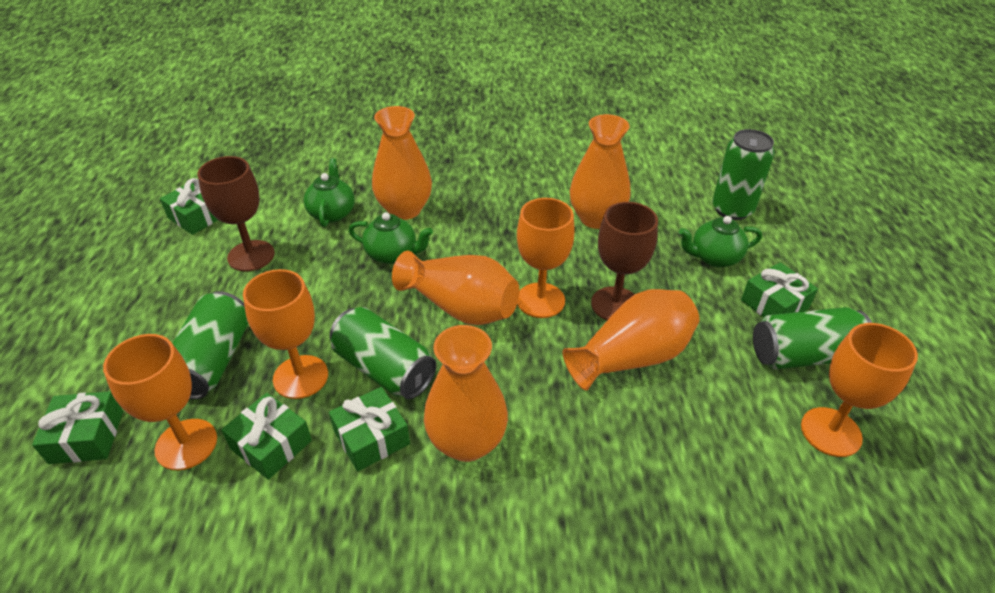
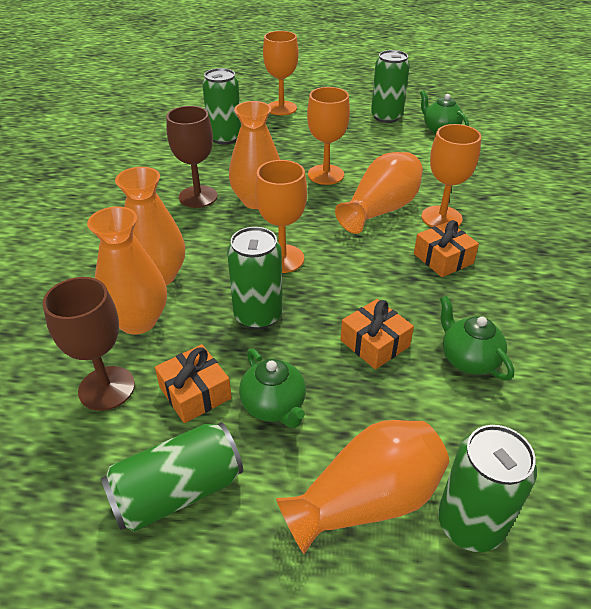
green can: 4 -> 5
green gift: 5 -> 0
orange gift: 0 -> 3

